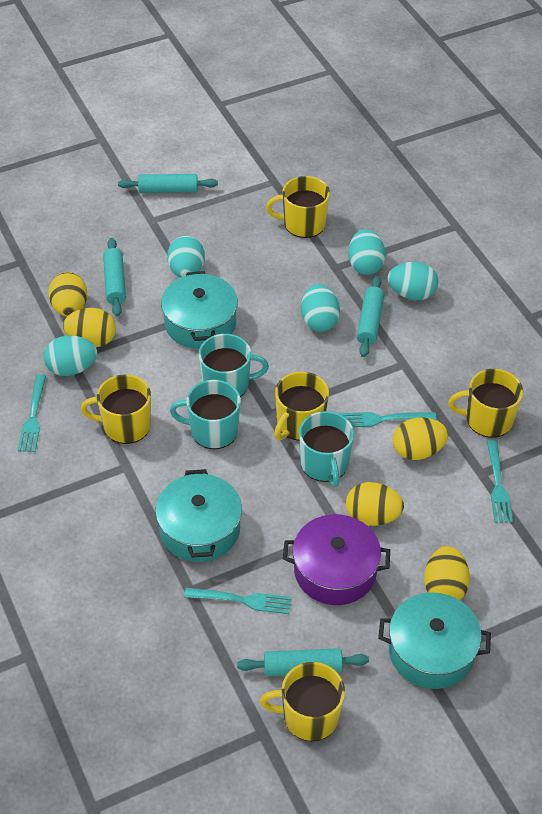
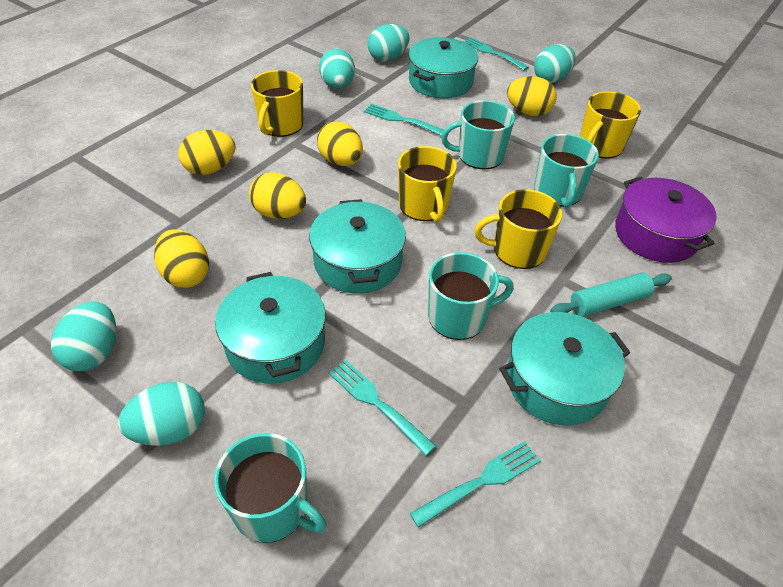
turquoise mug: 3 -> 4
turquoise pot: 3 -> 4
turquoise rolling pin: 4 -> 1
yellow mug: 5 -> 4

